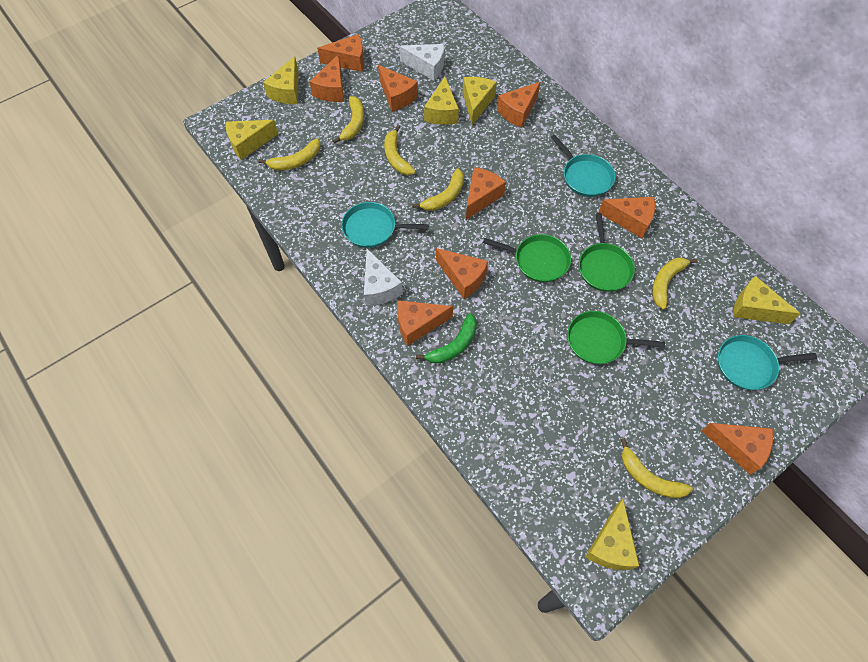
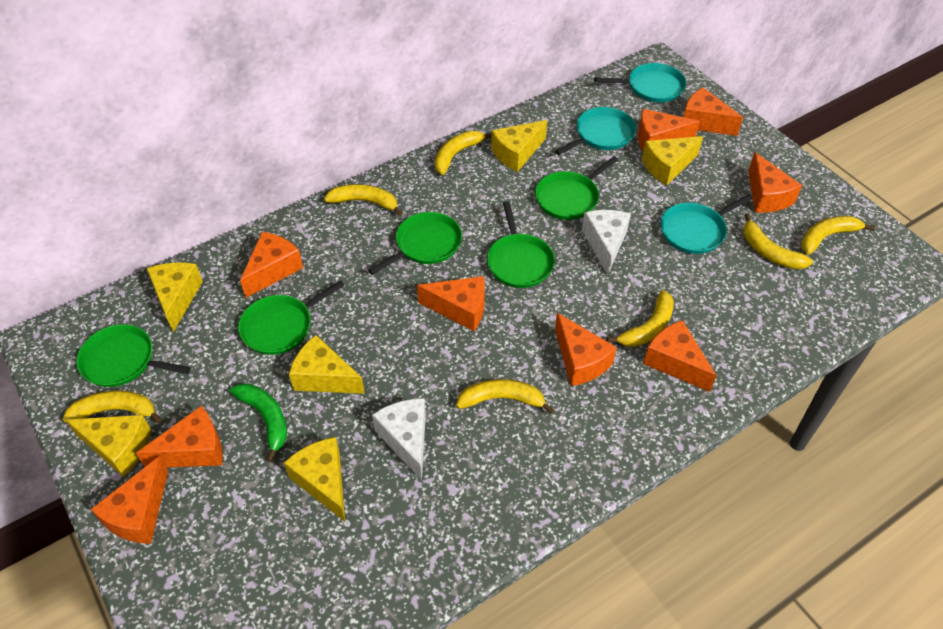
green pan: 3 -> 5
yellow banana: 6 -> 7

